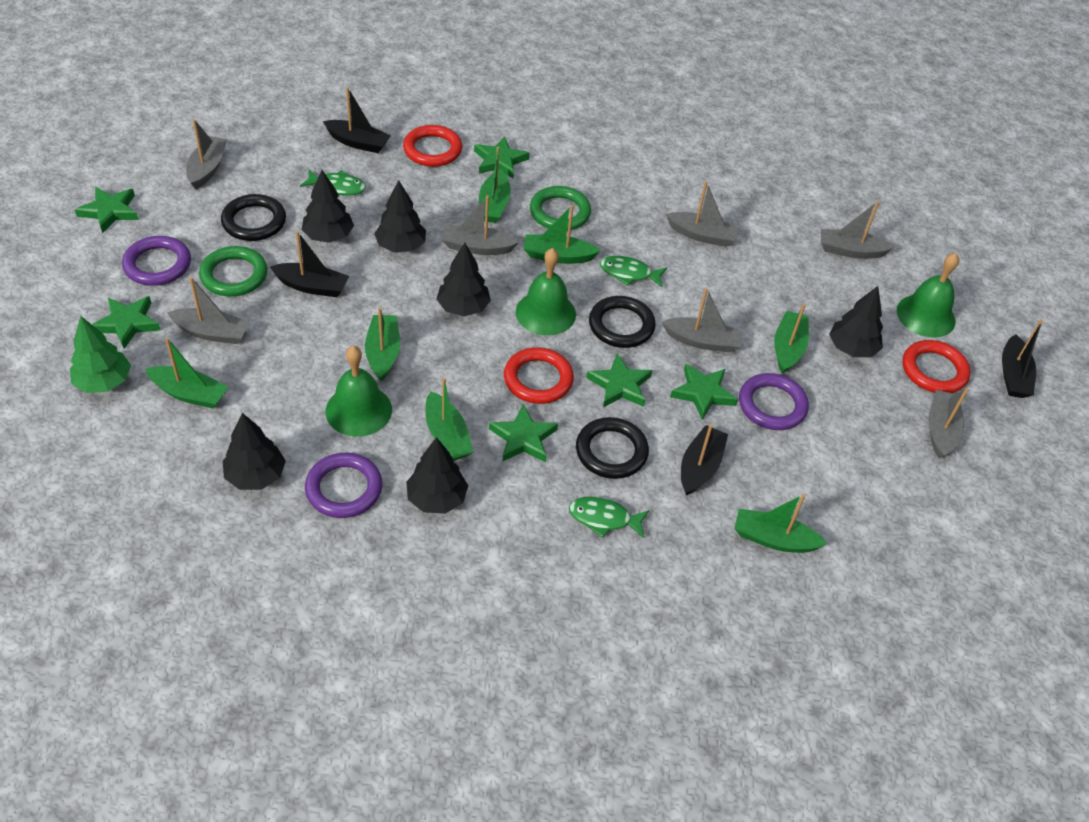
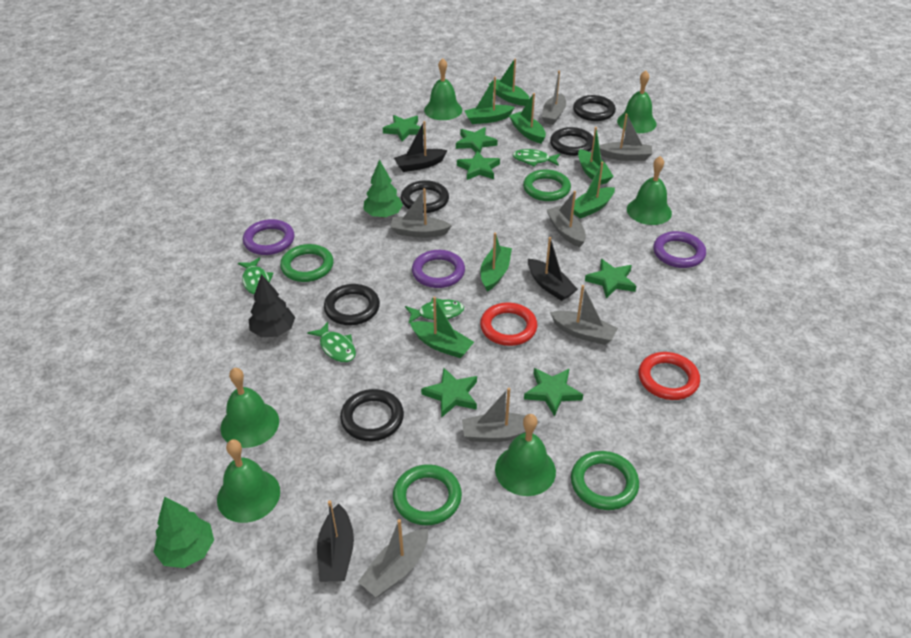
black boat: 4 -> 3
black ring: 3 -> 5
black tree: 6 -> 1
green bell: 3 -> 6
green fish: 3 -> 4
green ring: 2 -> 4
green tree: 1 -> 2
red ring: 3 -> 2

